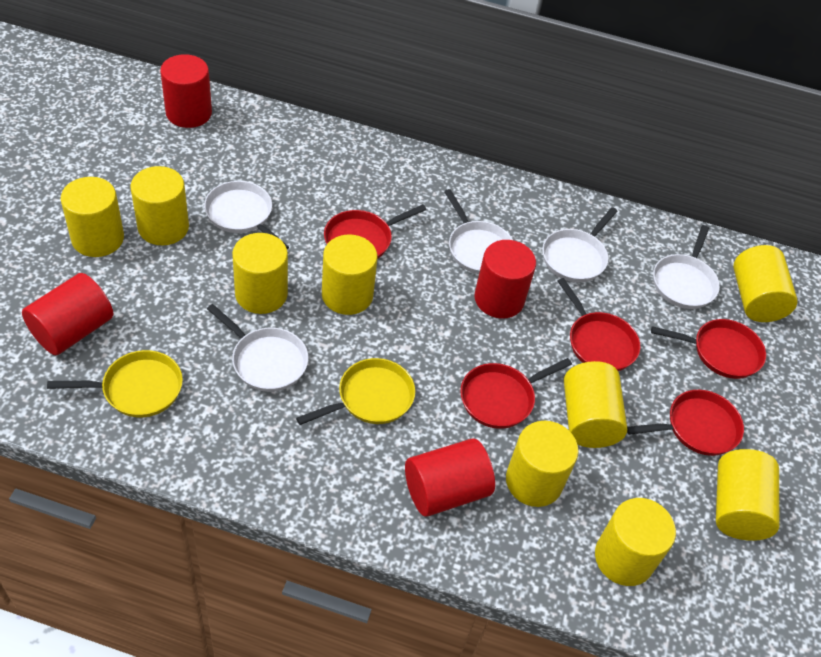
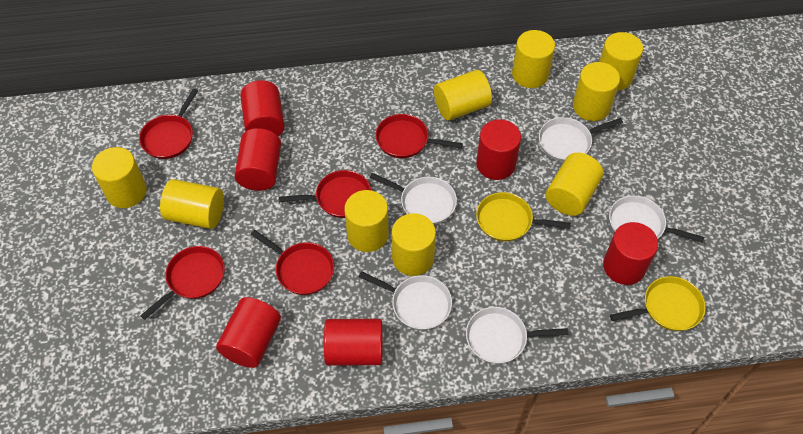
red cylinder: 4 -> 6

